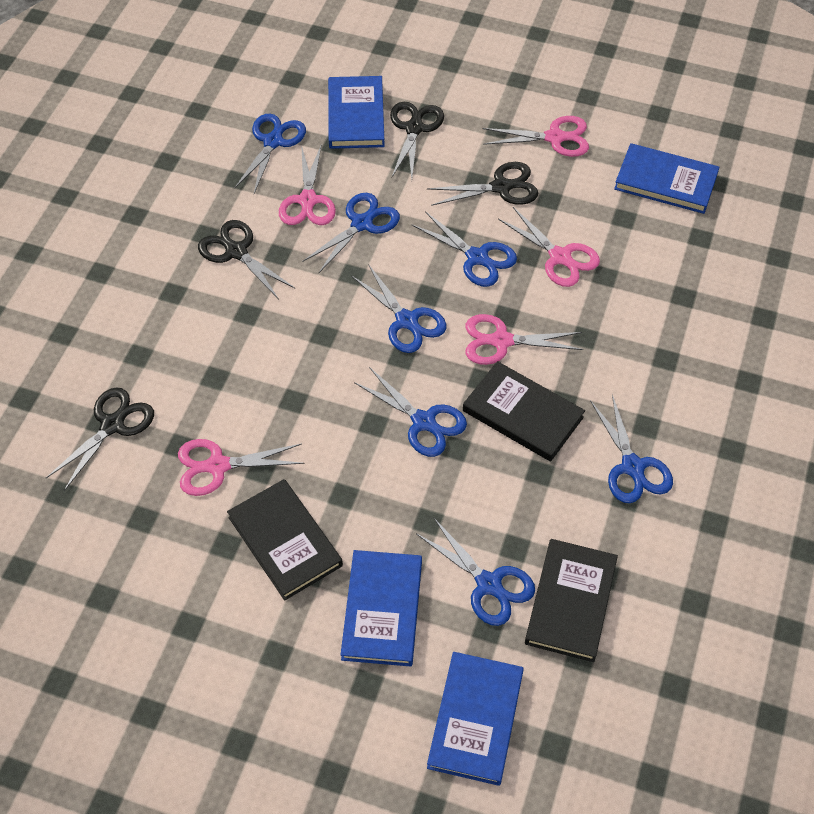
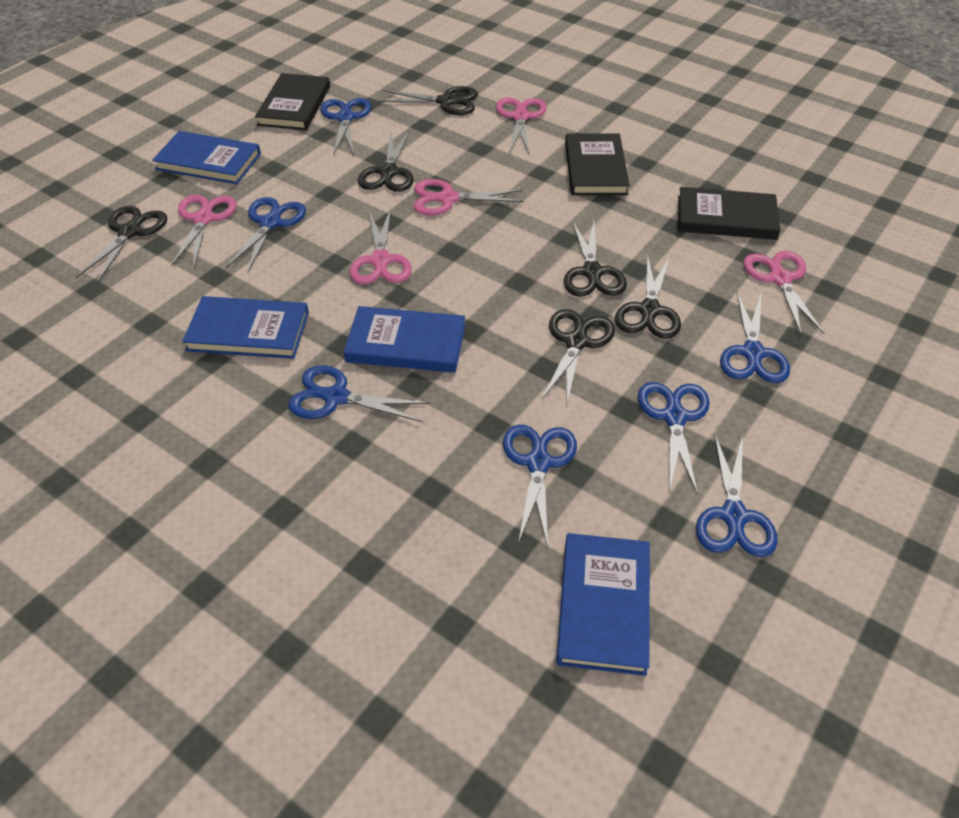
black scissors: 4 -> 6

